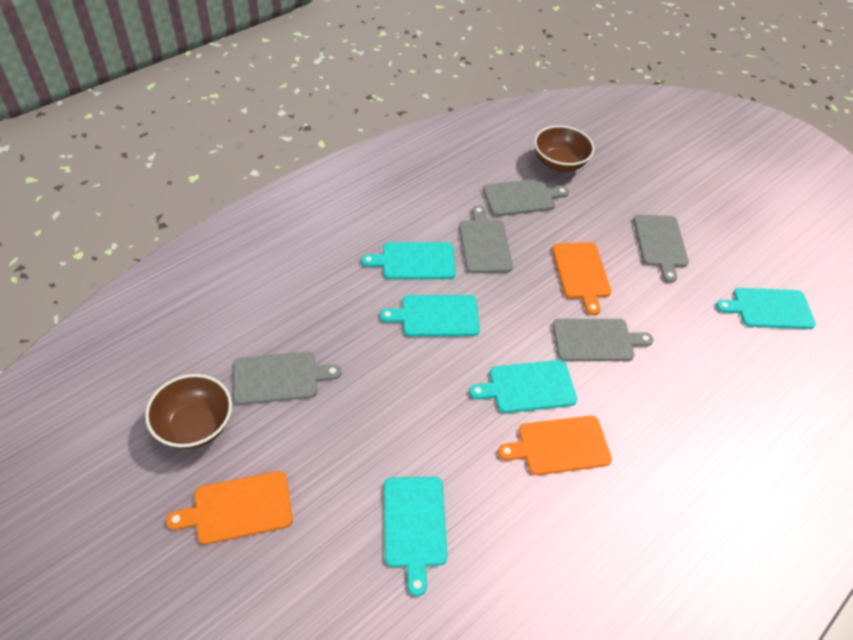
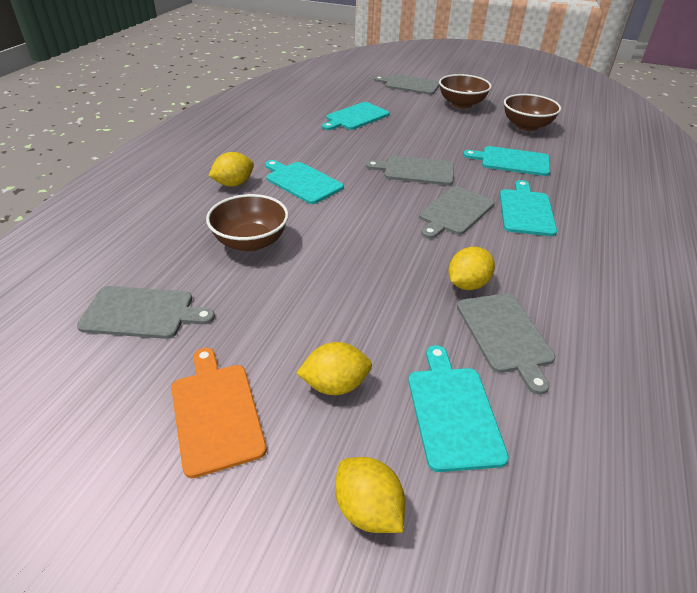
brown bowl: 2 -> 3
orange cutting board: 3 -> 1
yellow lemon: 0 -> 4

